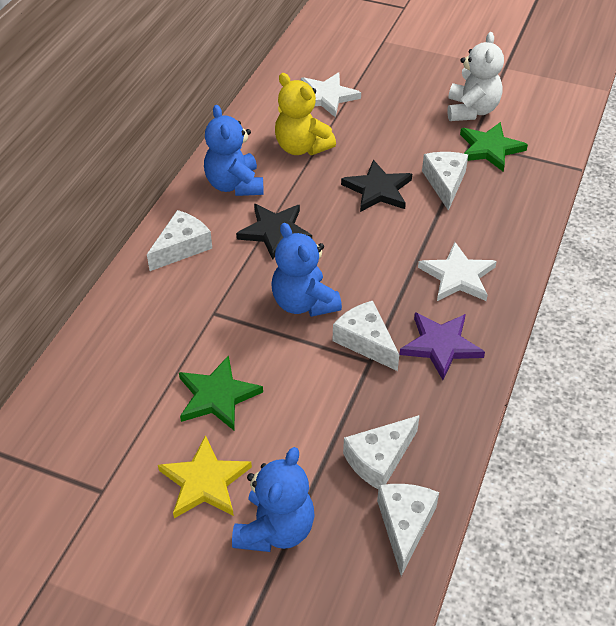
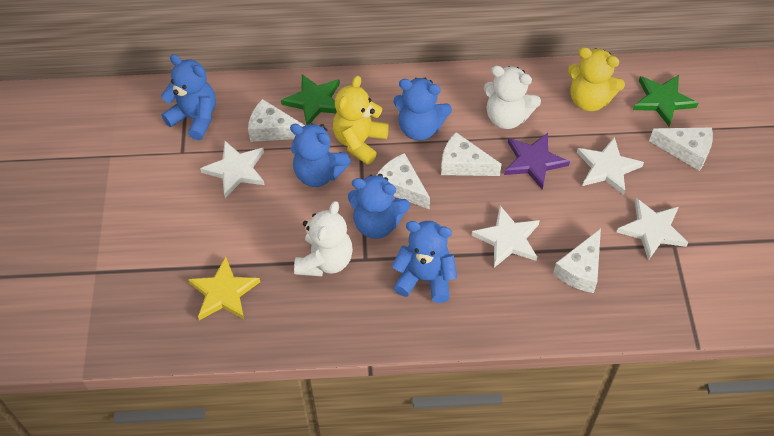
black star: 2 -> 0
blue teddy bear: 3 -> 5
white star: 2 -> 4
white teddy bear: 1 -> 2
yellow teddy bear: 1 -> 2

